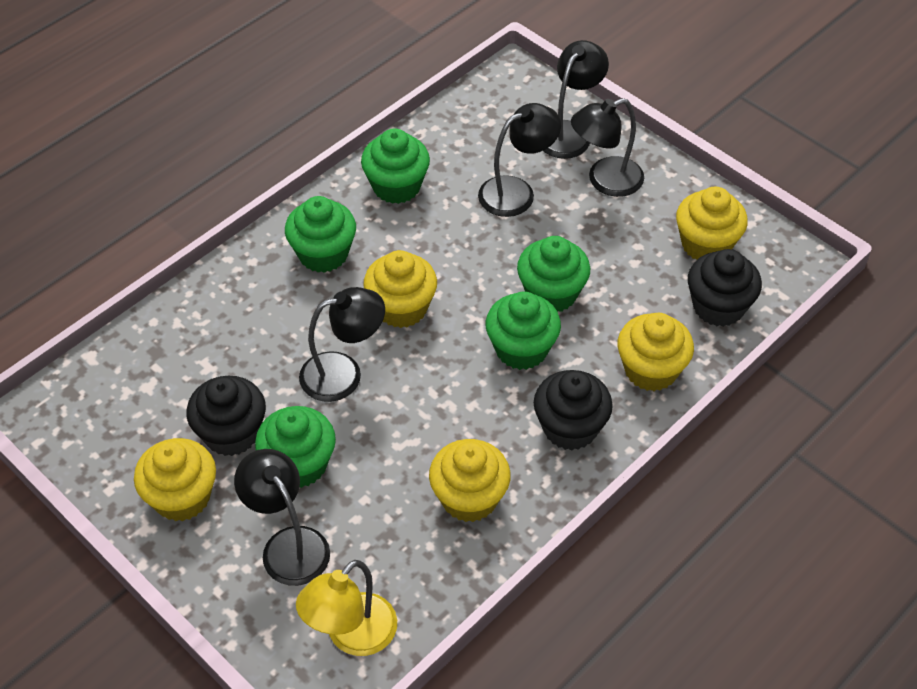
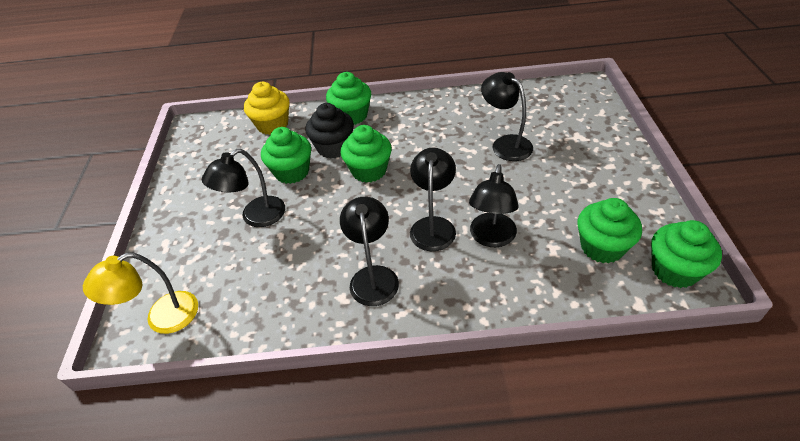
black cupcake: 3 -> 1
yellow cupcake: 5 -> 1

